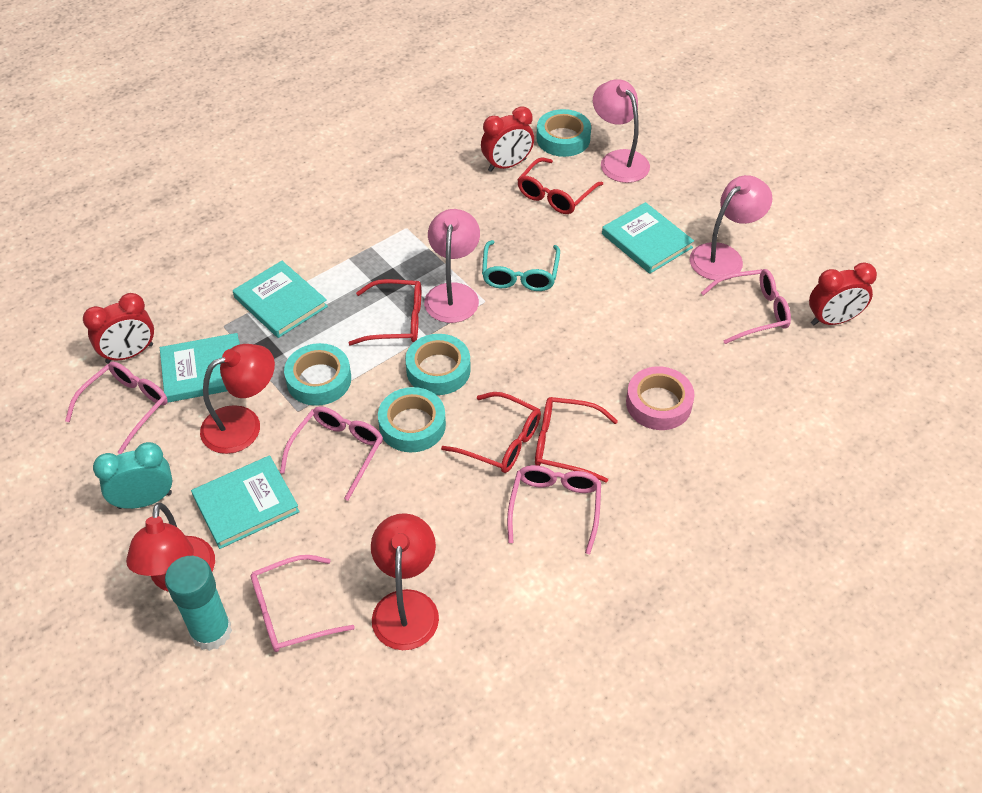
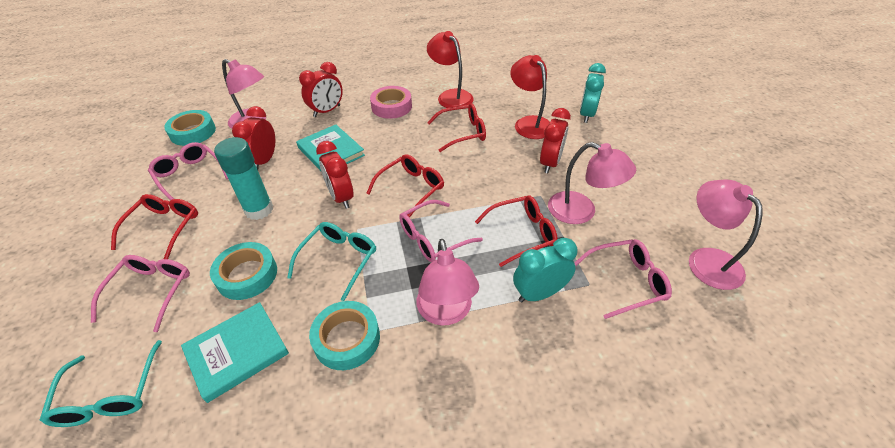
pink glasses: 5 -> 4
pink lamp: 3 -> 4
red clock: 3 -> 4
red lamp: 3 -> 2
turquoise book: 4 -> 2
turquoise clock: 1 -> 2
turquoise glasses: 1 -> 2
turquoise tape: 4 -> 3

